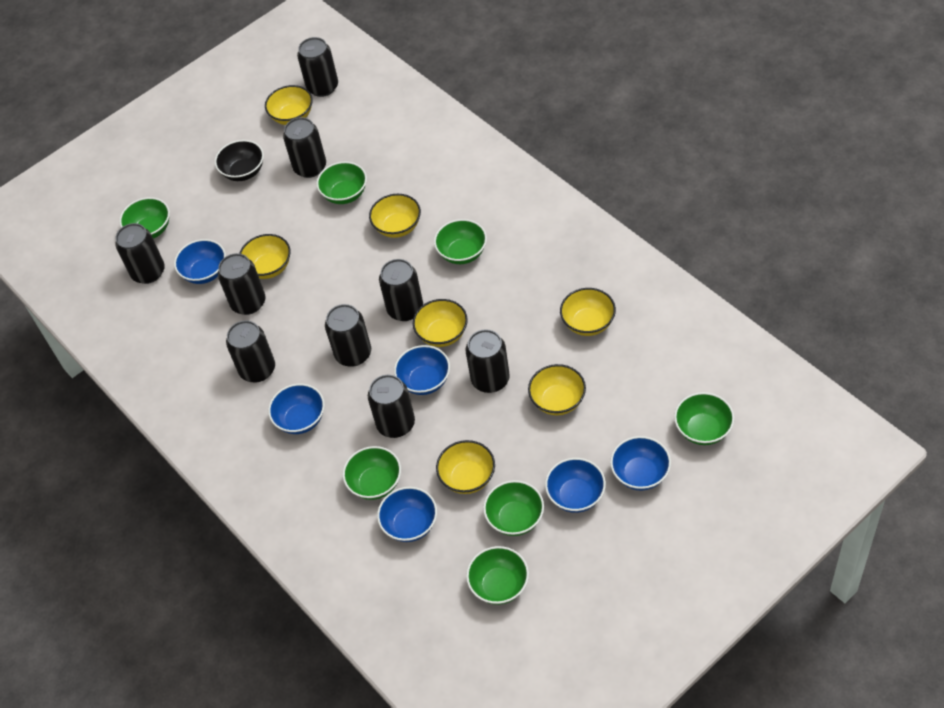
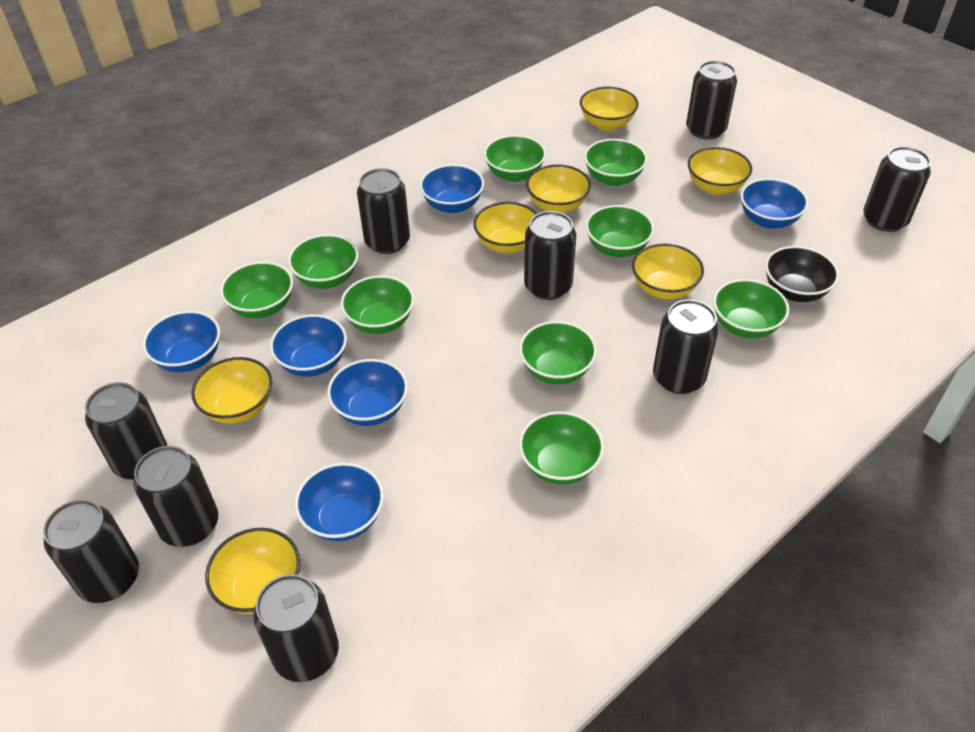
green bowl: 7 -> 9

